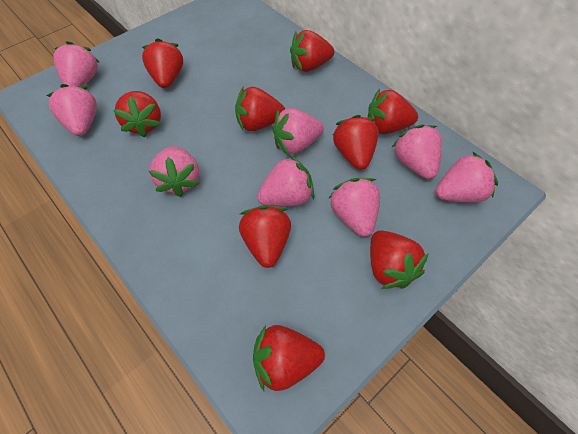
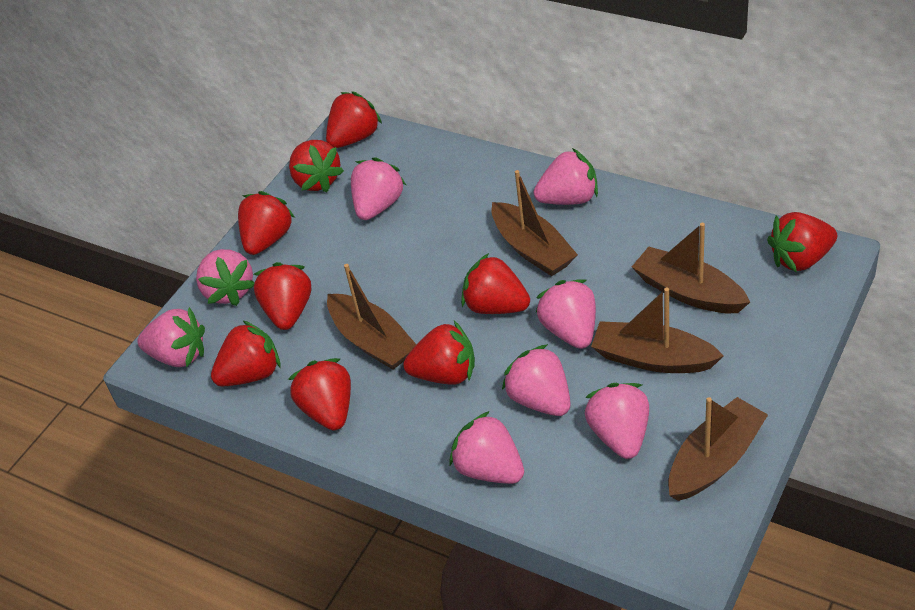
brown boat: 0 -> 5

